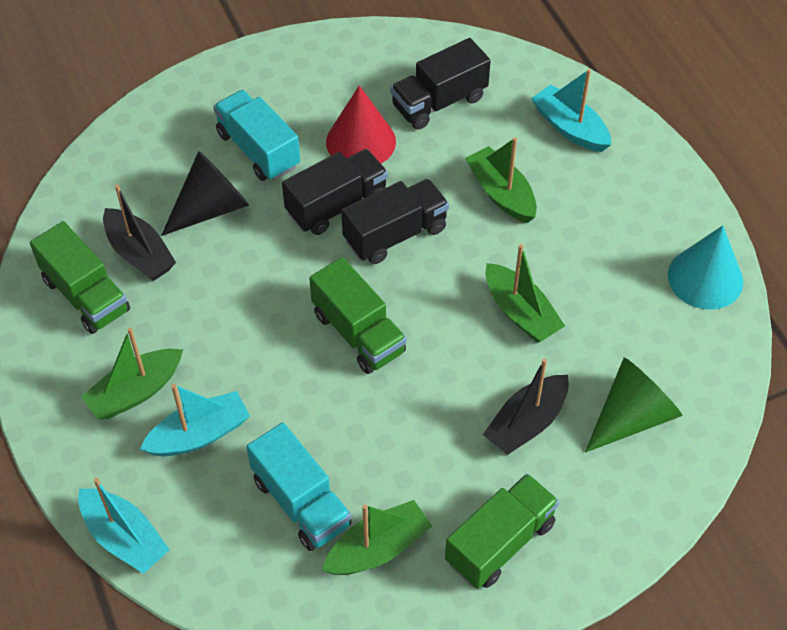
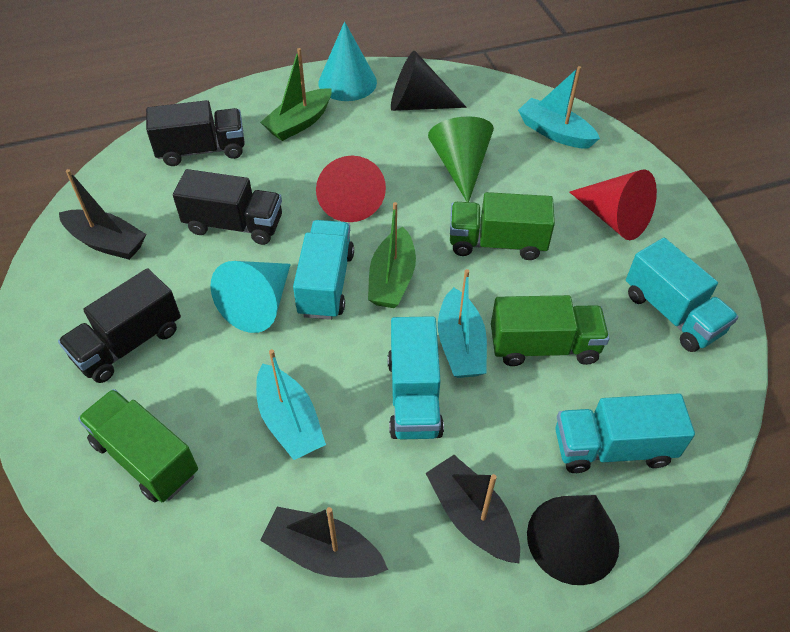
black boat: 2 -> 3
black cone: 1 -> 2
green boat: 4 -> 2
red cone: 1 -> 2
turquoise cone: 1 -> 2
turquoise truck: 2 -> 4

